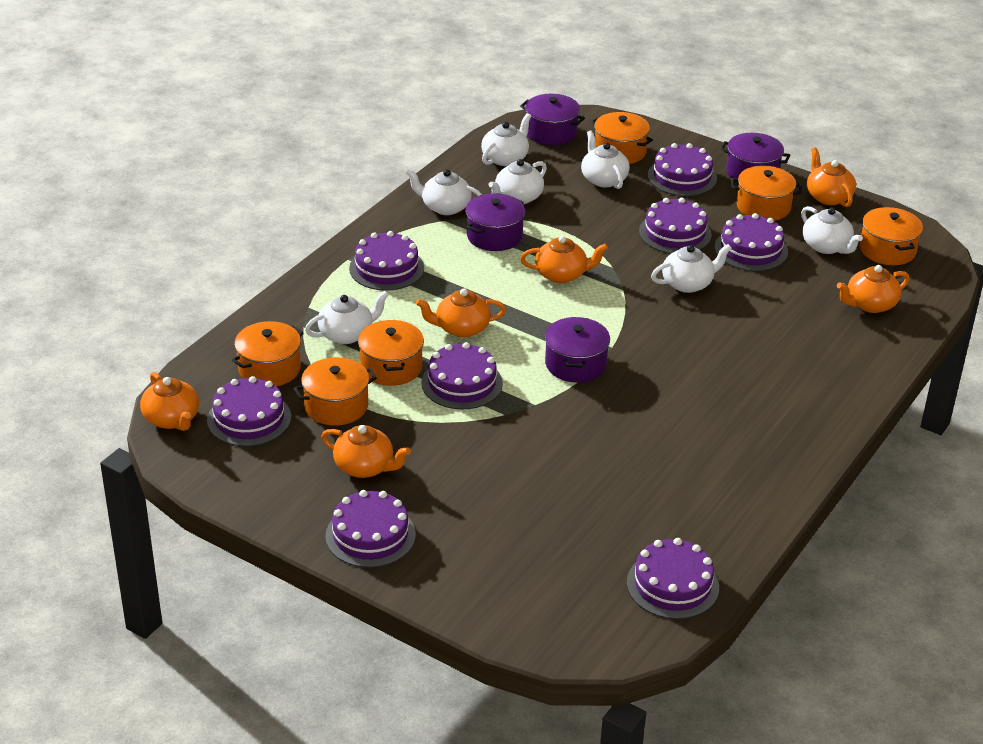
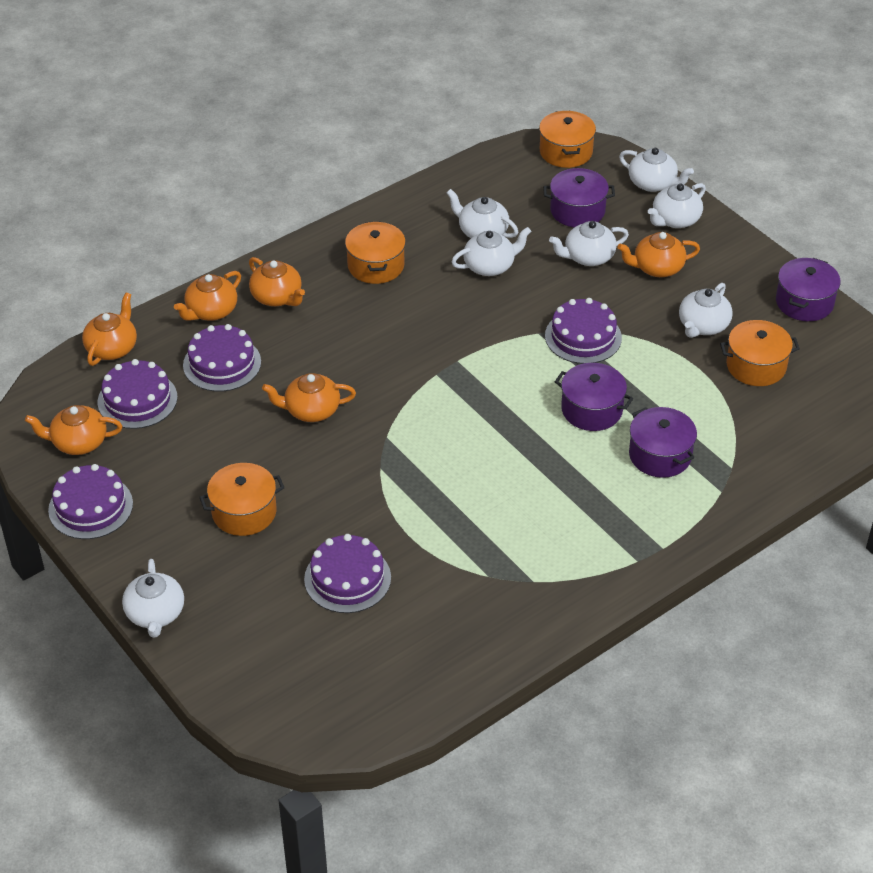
orange pot: 6 -> 4
purple cake: 8 -> 5

